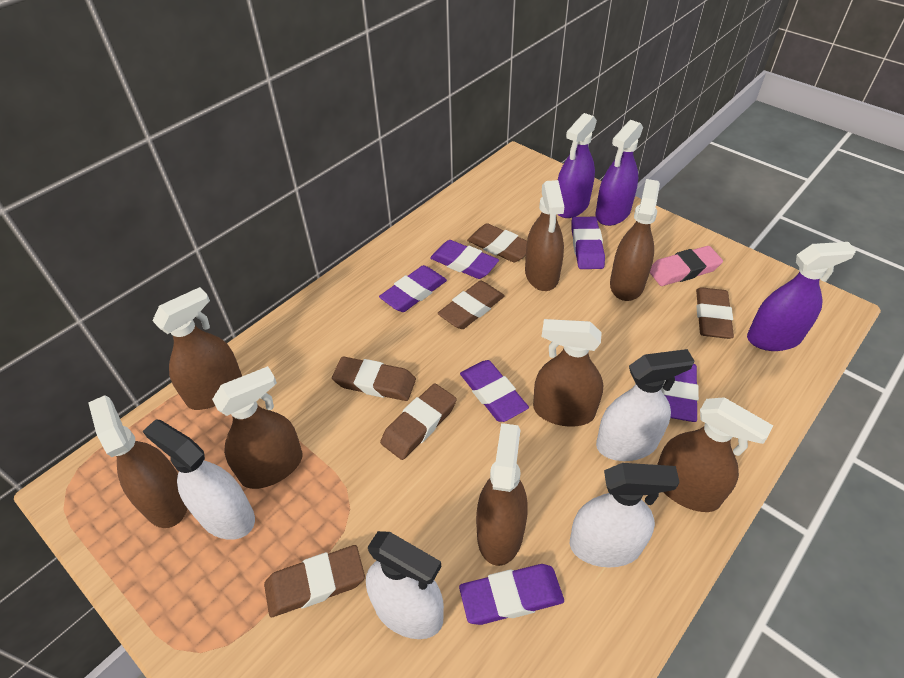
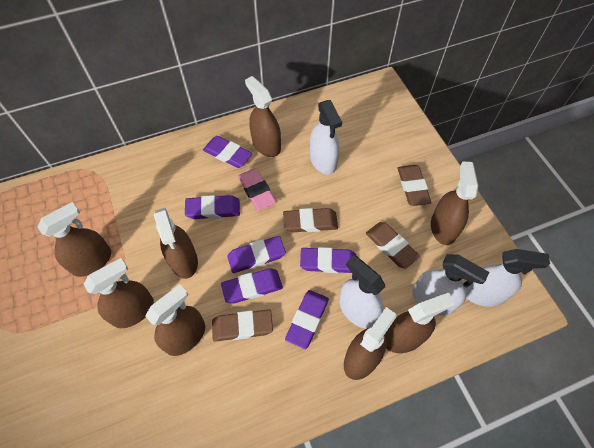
brown eraser: 6 -> 4
purple spray bottle: 3 -> 0

